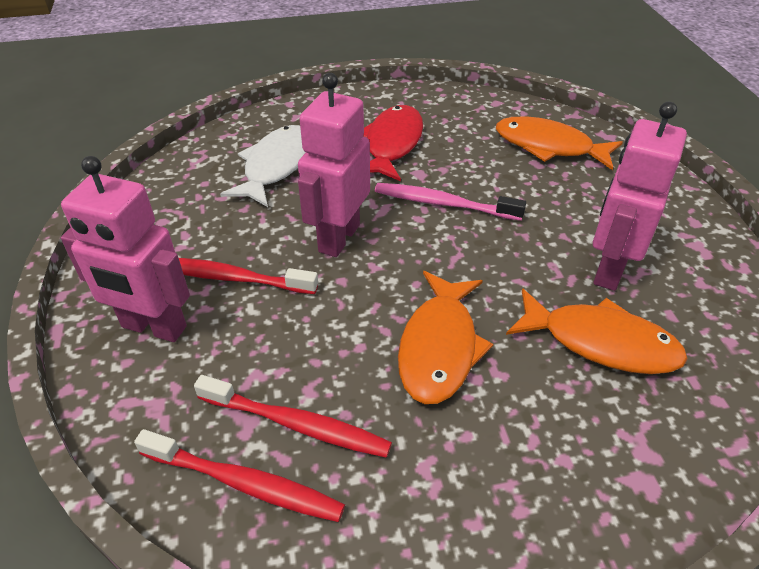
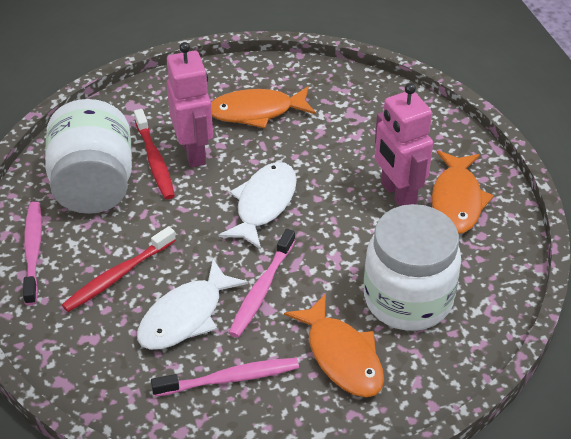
pink robot: 3 -> 2
pink toothbrush: 1 -> 3
red fish: 1 -> 0
red toothbrush: 3 -> 2
white fish: 1 -> 2
white jar: 0 -> 2

